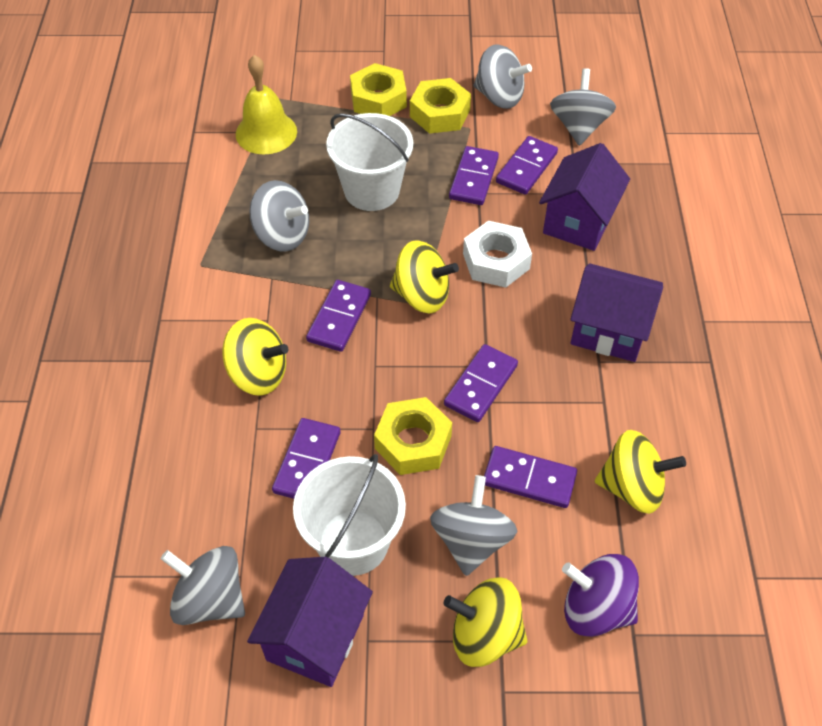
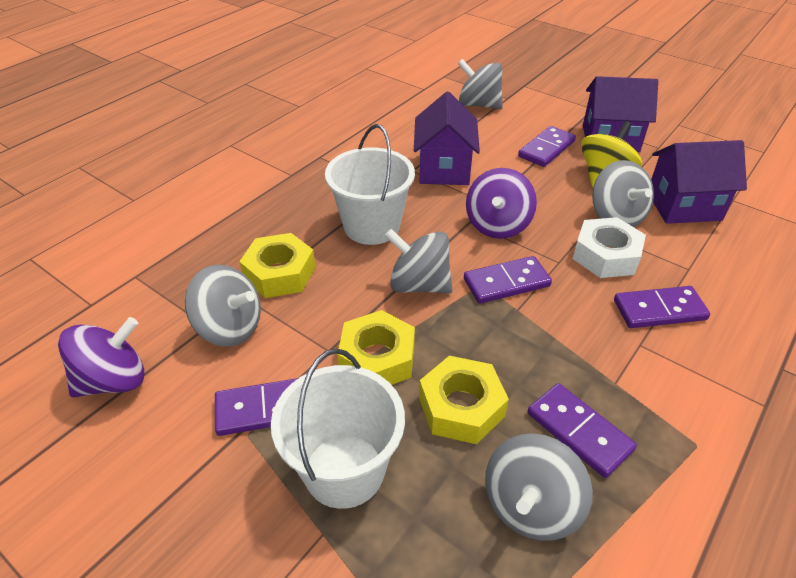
purple domino: 6 -> 5
purple spinning top: 1 -> 2
yellow bell: 1 -> 0
yellow spinning top: 4 -> 1

